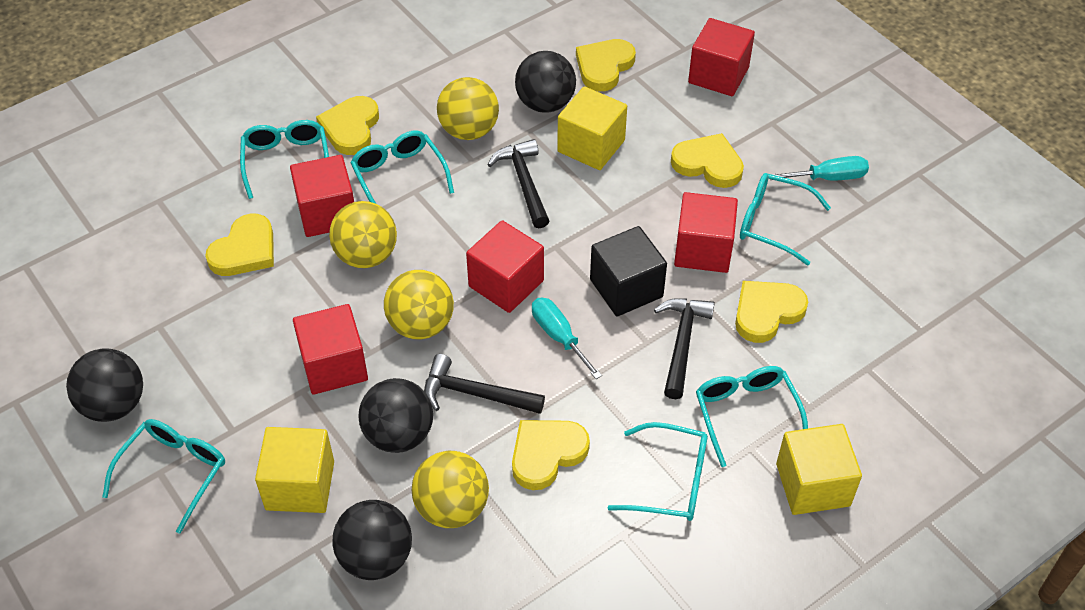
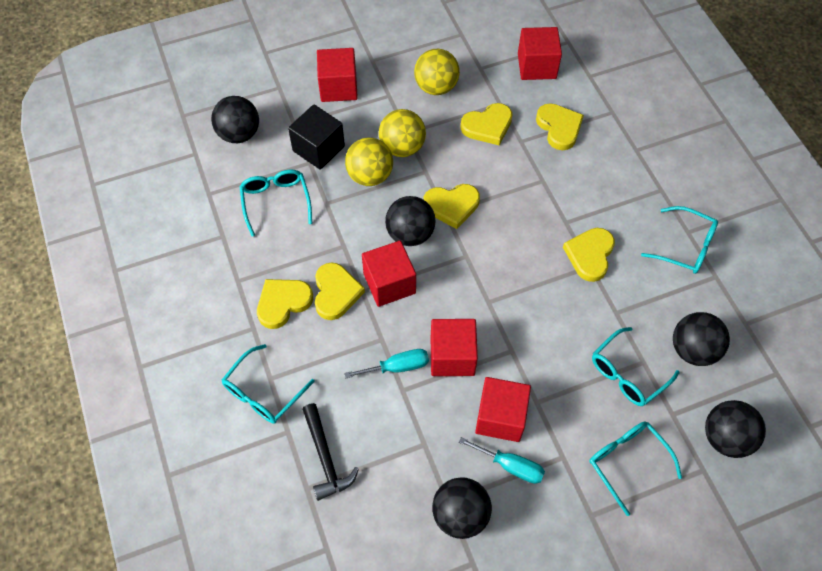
black ball: 4 -> 5
black hammer: 3 -> 1
turquoise glasses: 6 -> 5
yellow ball: 4 -> 3
yellow cube: 3 -> 0

